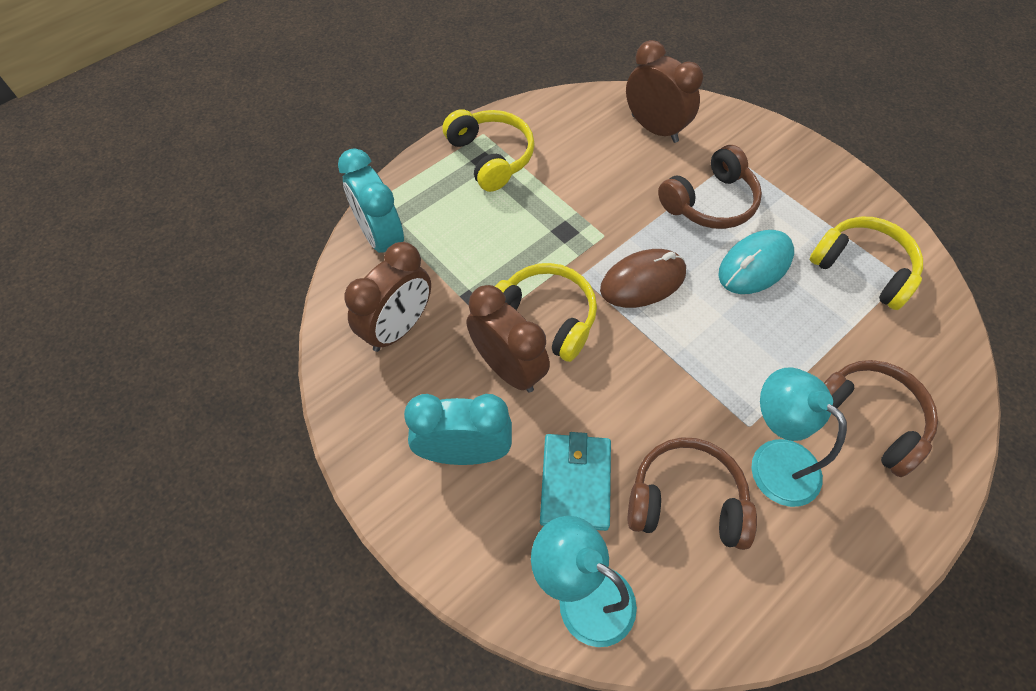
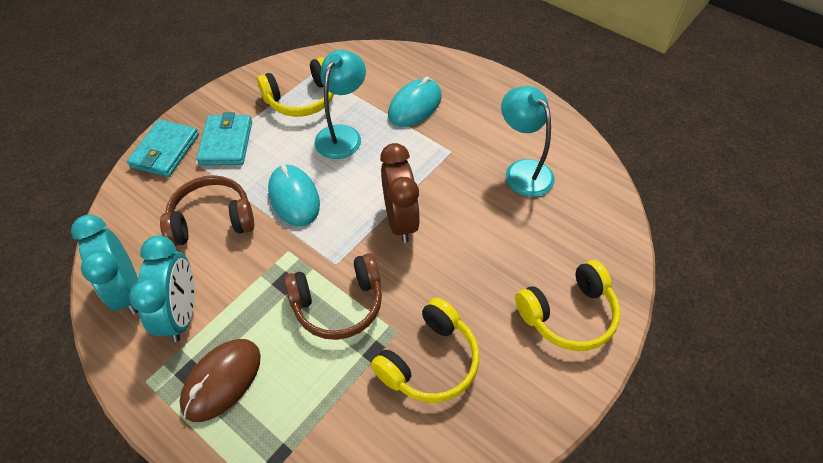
brown clock: 3 -> 1
brown headphones: 3 -> 2
turquoise mouse: 1 -> 2
turquoise wallet: 1 -> 2

